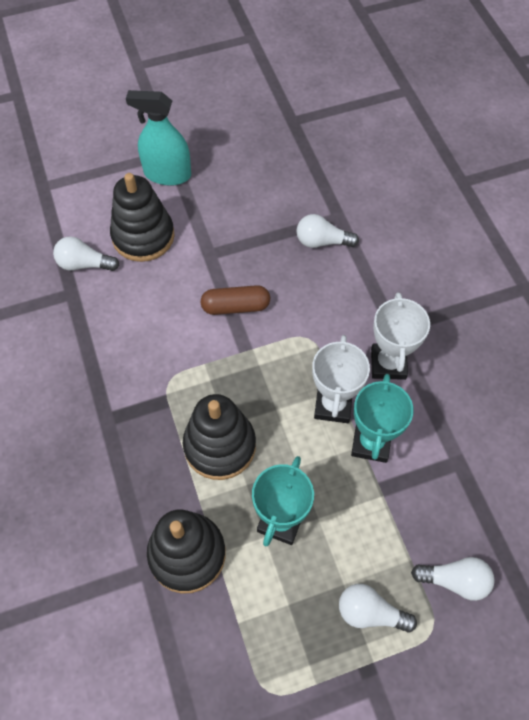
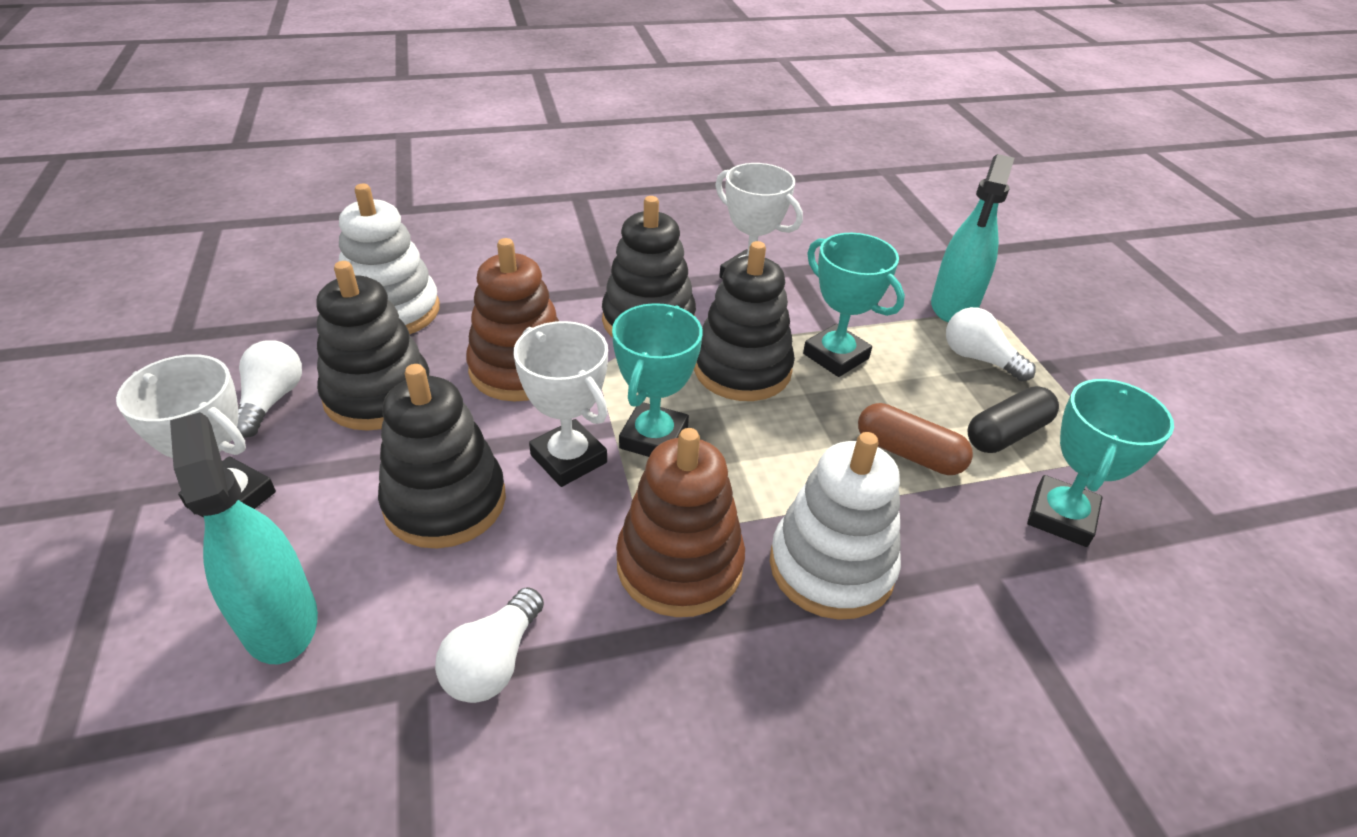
black capsule: 0 -> 1
black stacking toy: 3 -> 4
brown stacking toy: 0 -> 2
turquoise spray bottle: 1 -> 2
turquoise trophy: 2 -> 3
white light bulb: 4 -> 3
white stacking toy: 0 -> 2
white trophy: 2 -> 3

